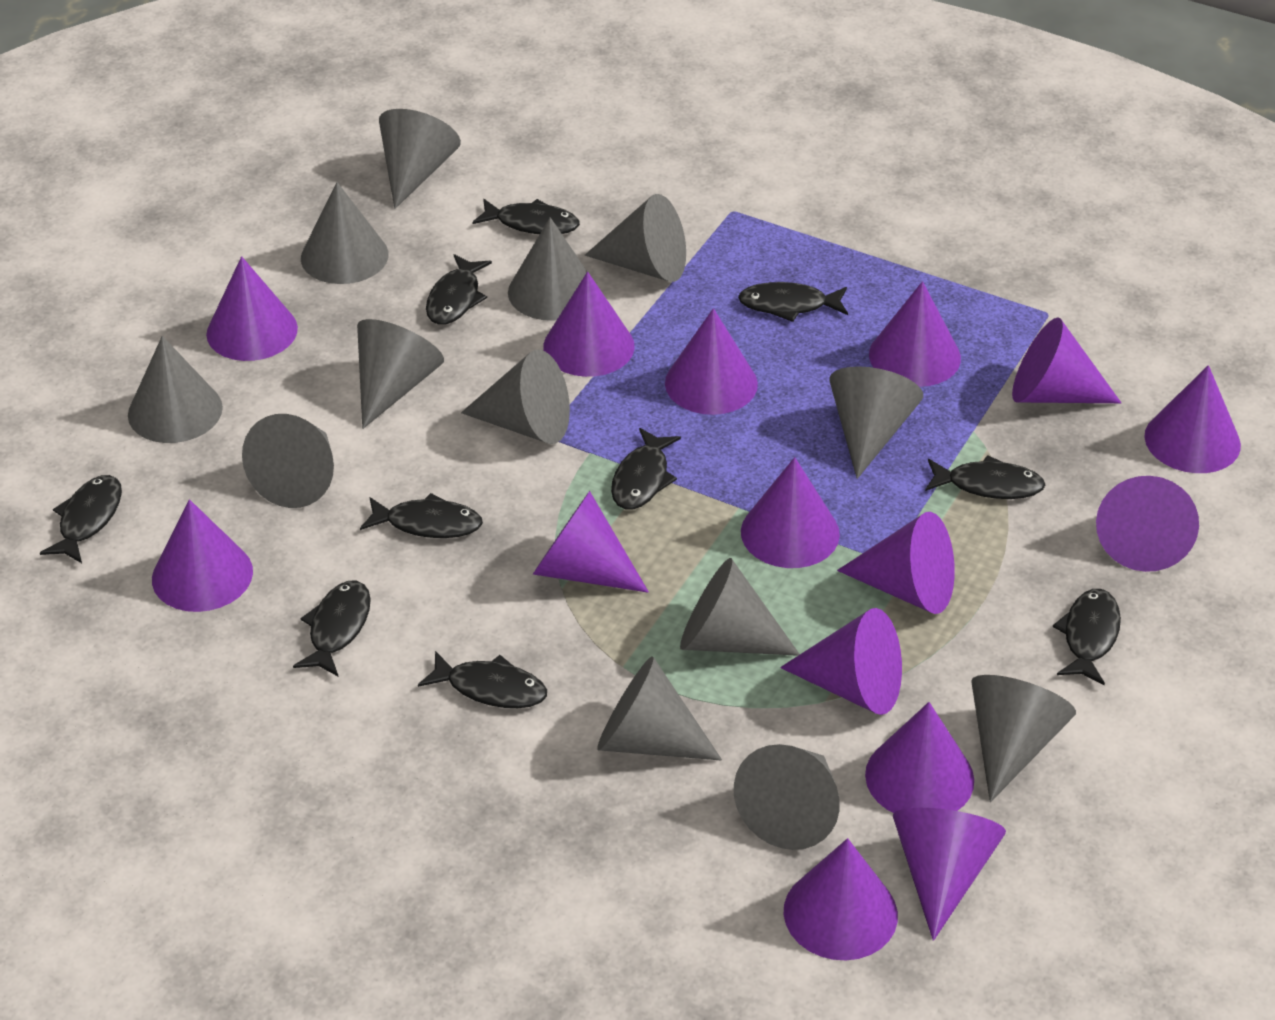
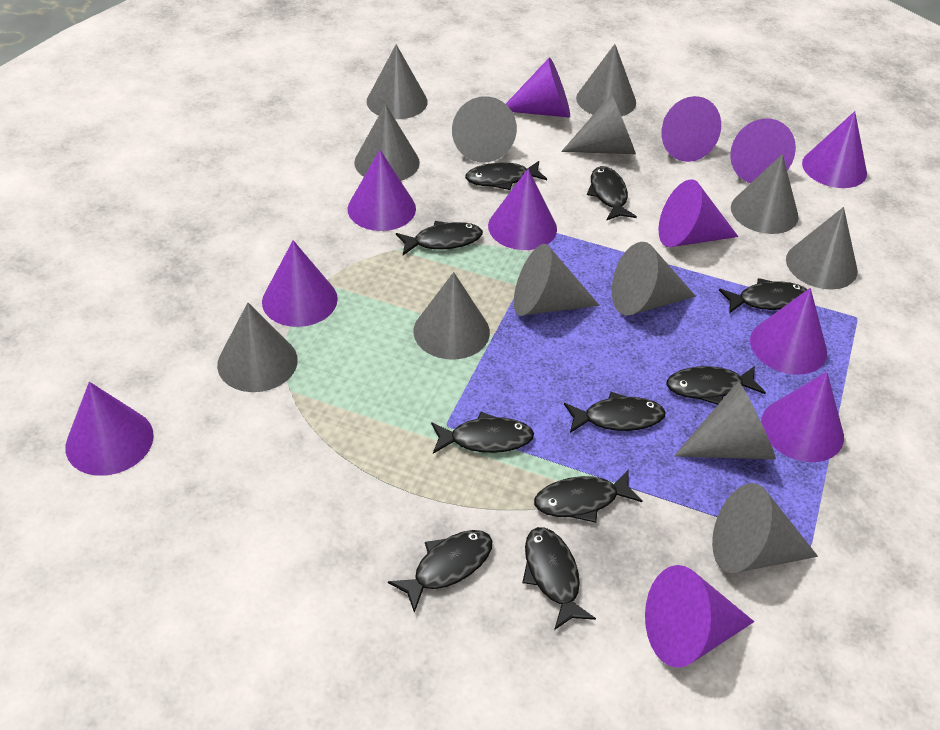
purple cone: 15 -> 12

